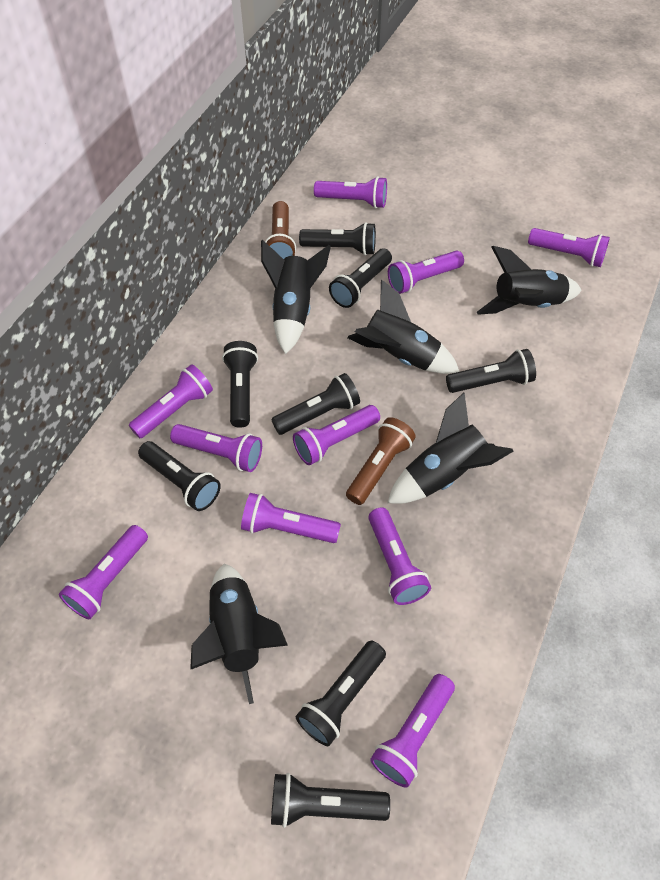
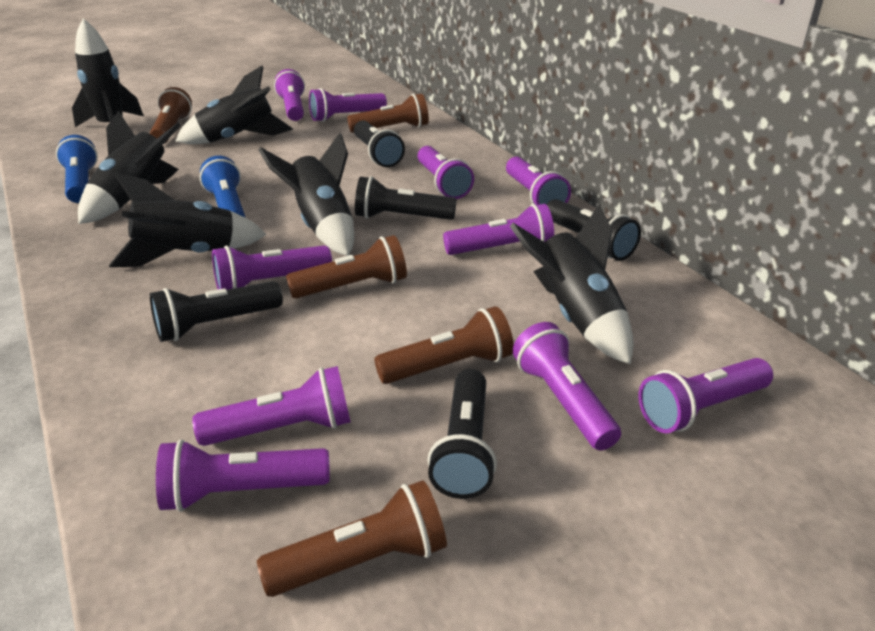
black flashlight: 8 -> 5
black rocket: 5 -> 6
blue flashlight: 0 -> 2
brown flashlight: 2 -> 5

